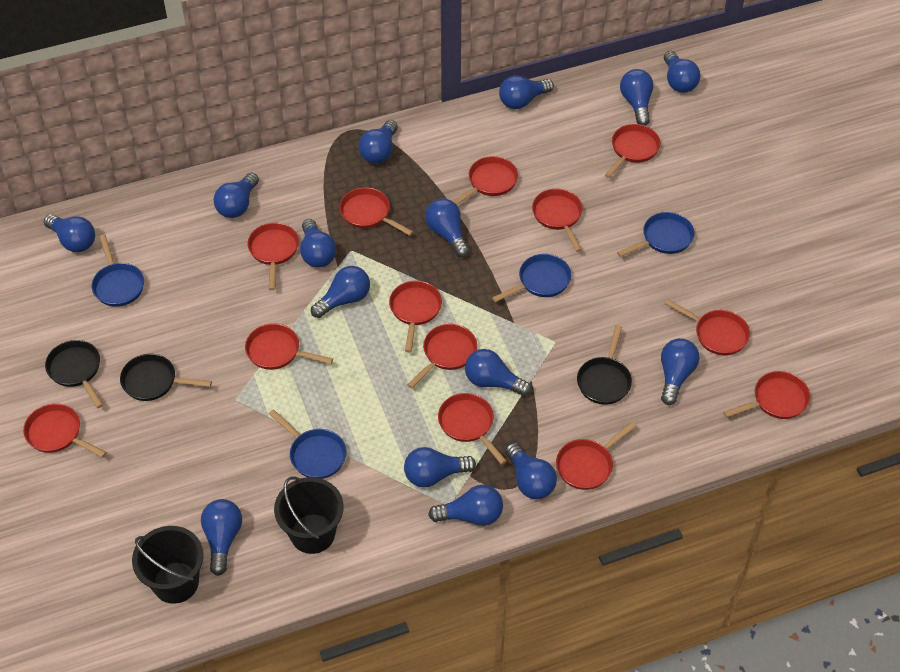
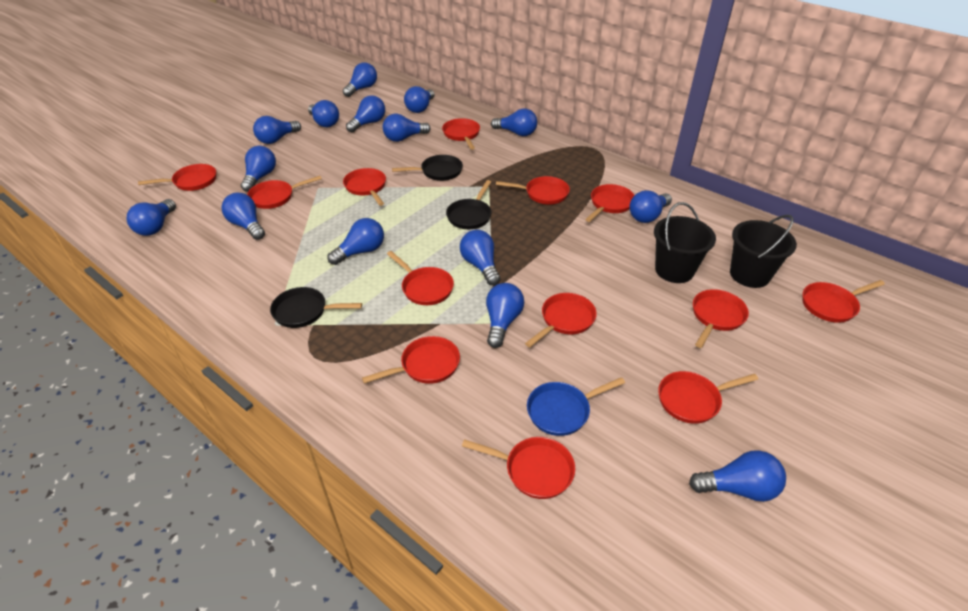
blue pan: 4 -> 1

